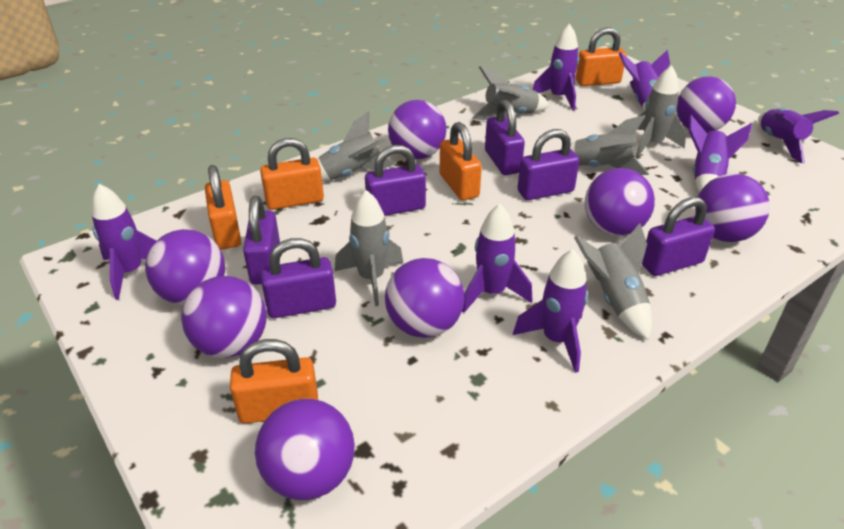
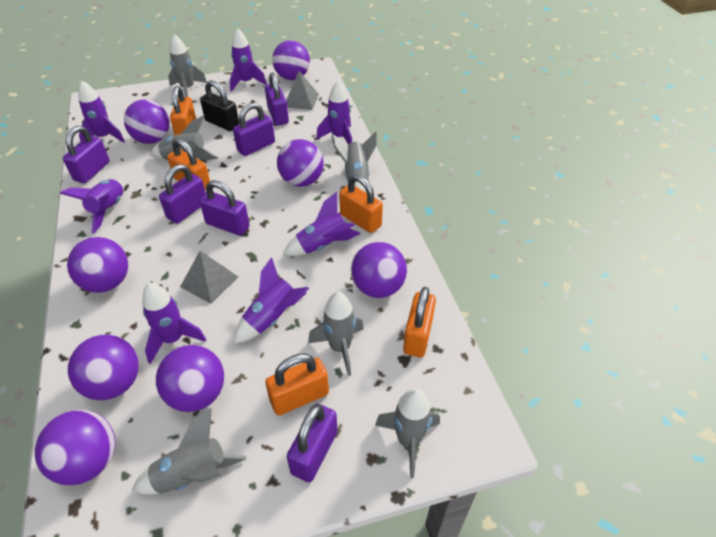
black padlock: 0 -> 1
grey pyramid: 0 -> 2

